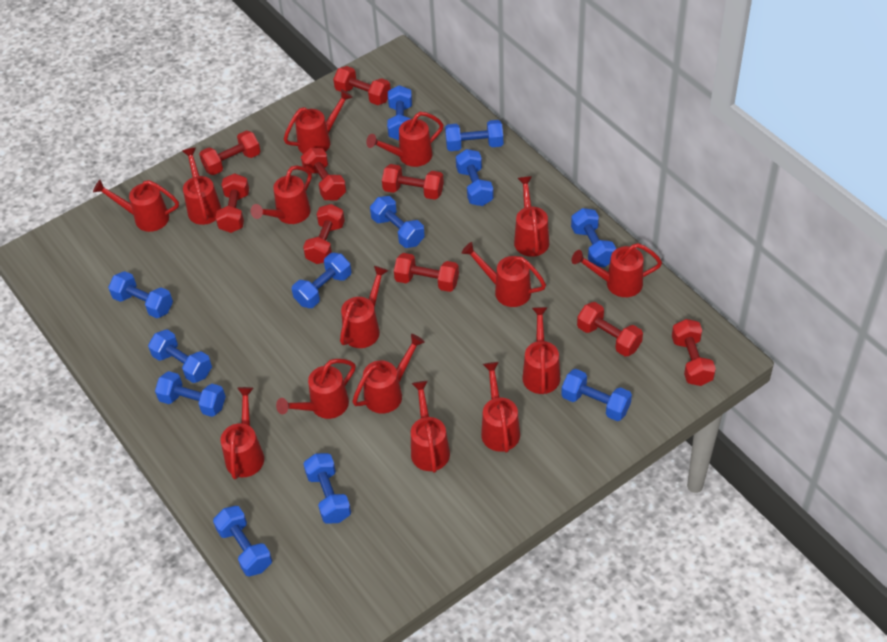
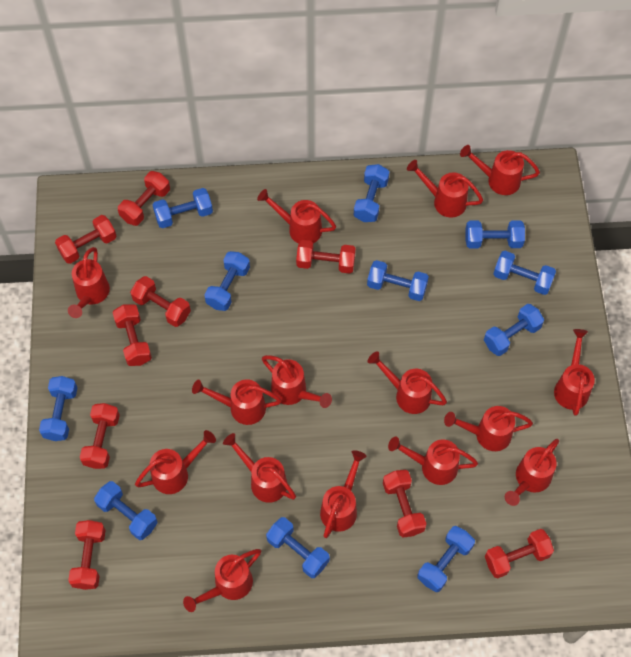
blue dumbbell: 12 -> 11

